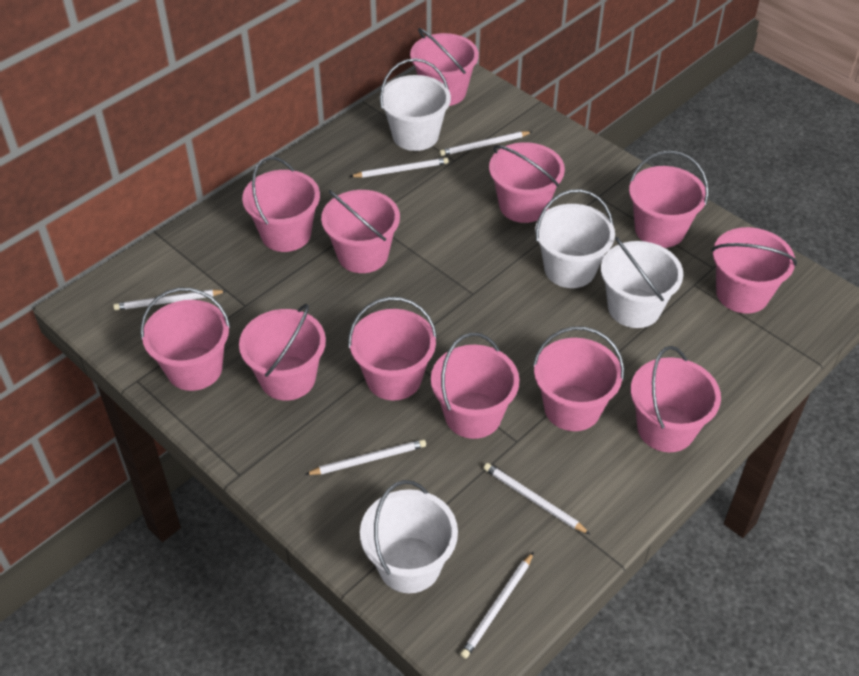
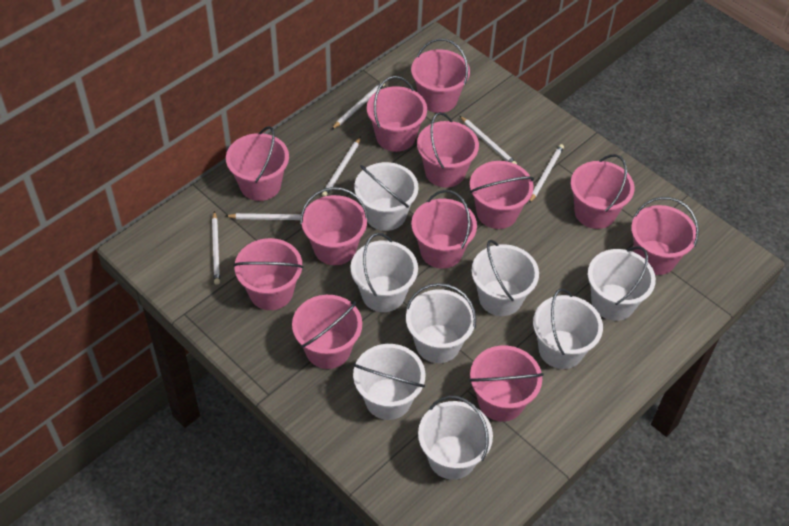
white bucket: 4 -> 8

